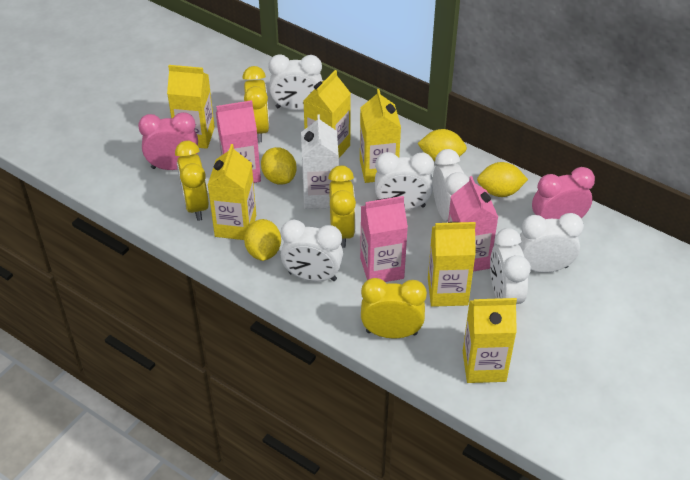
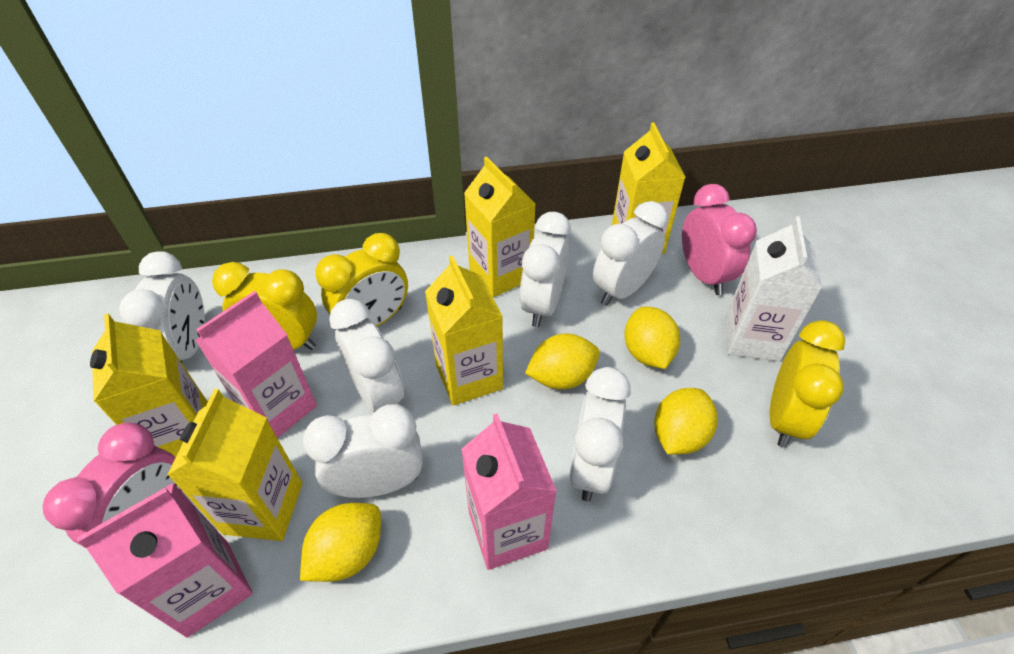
yellow carton: 6 -> 5
yellow clock: 4 -> 3

